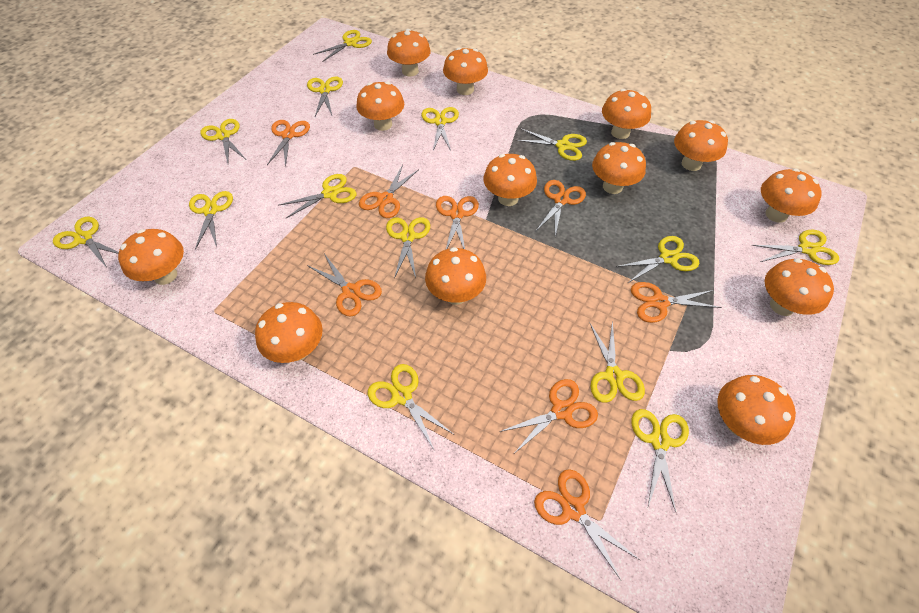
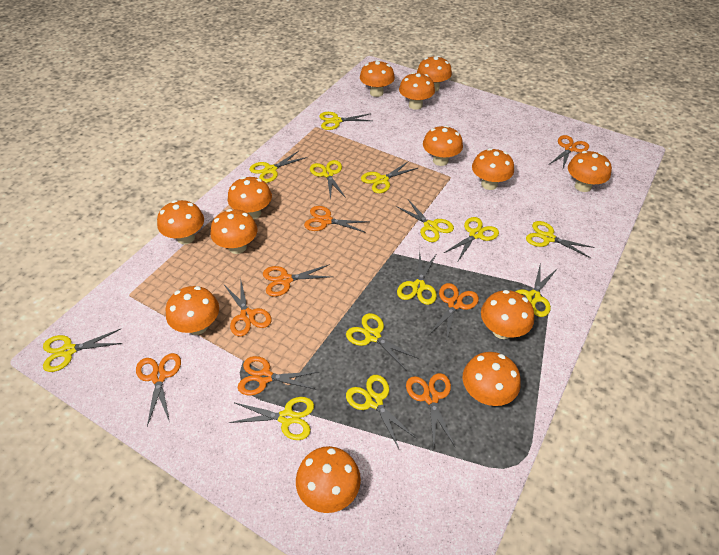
yellow scissors: 14 -> 13

